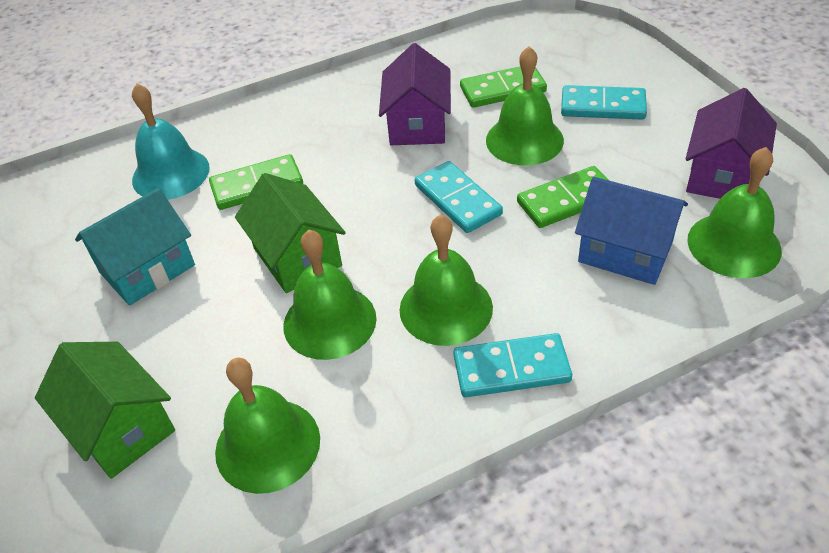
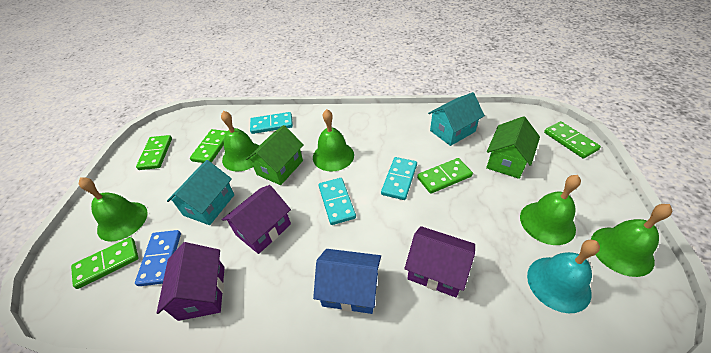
blue domino: 0 -> 1
green domino: 3 -> 5
purple house: 2 -> 3
turquoise house: 1 -> 2

